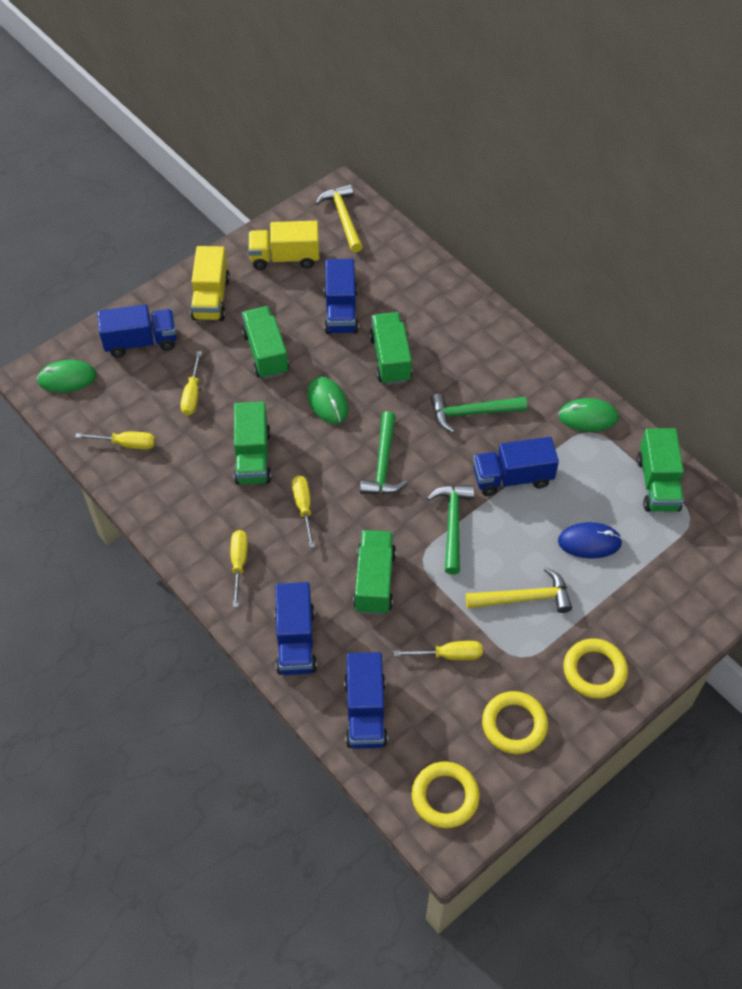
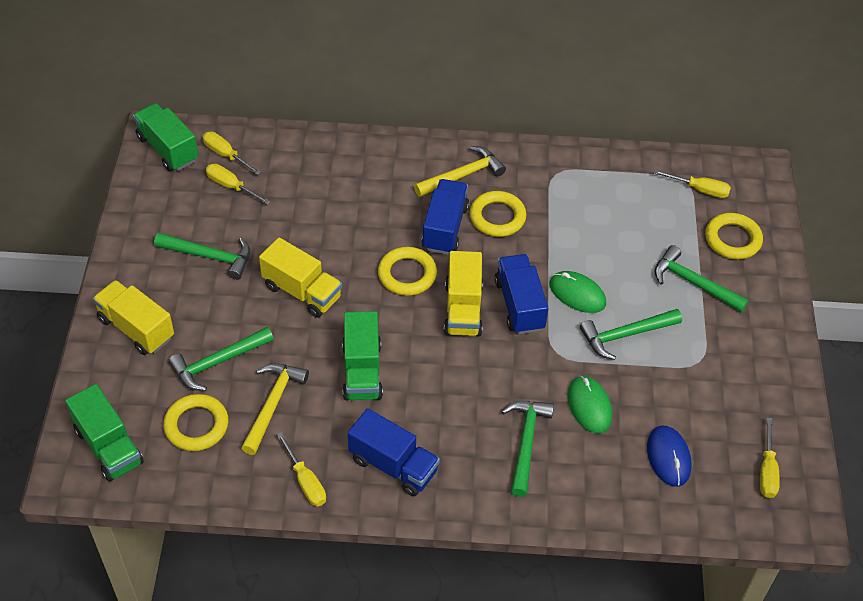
blue truck: 5 -> 3
green hammer: 3 -> 5
green mouse: 3 -> 2
green truck: 5 -> 3
yellow ring: 3 -> 4
yellow truck: 2 -> 3

